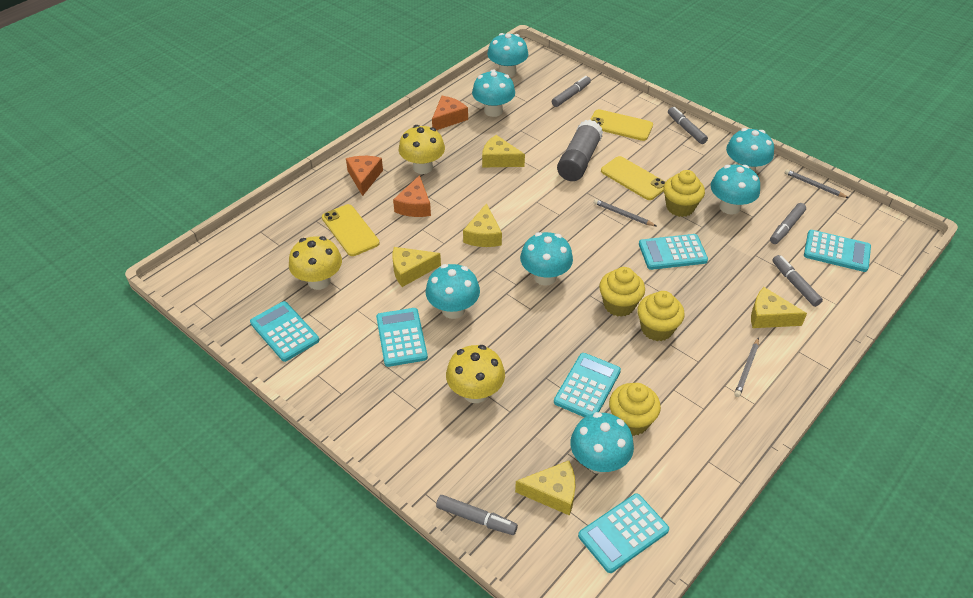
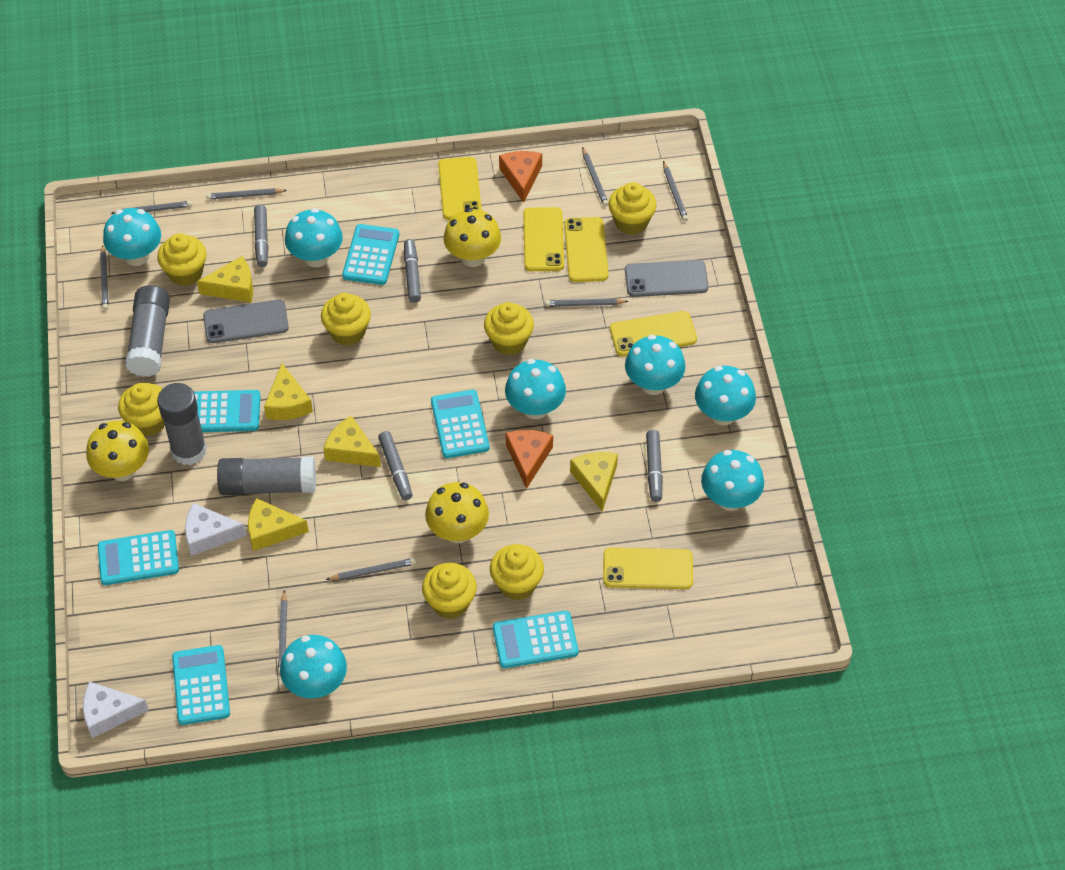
grey glue stick: 1 -> 3
grey marker: 5 -> 4
grey pencil: 3 -> 8
grey phone: 0 -> 2
orange cheese: 3 -> 2
white cheese: 0 -> 2
yellow cupcake: 4 -> 7
yellow phone: 3 -> 5

